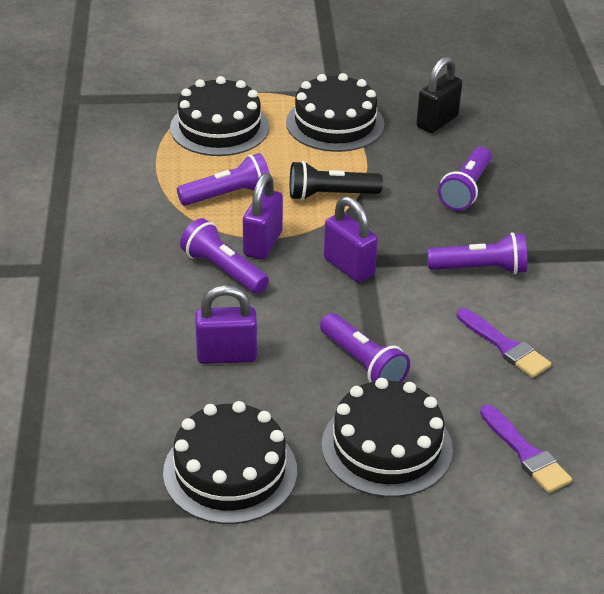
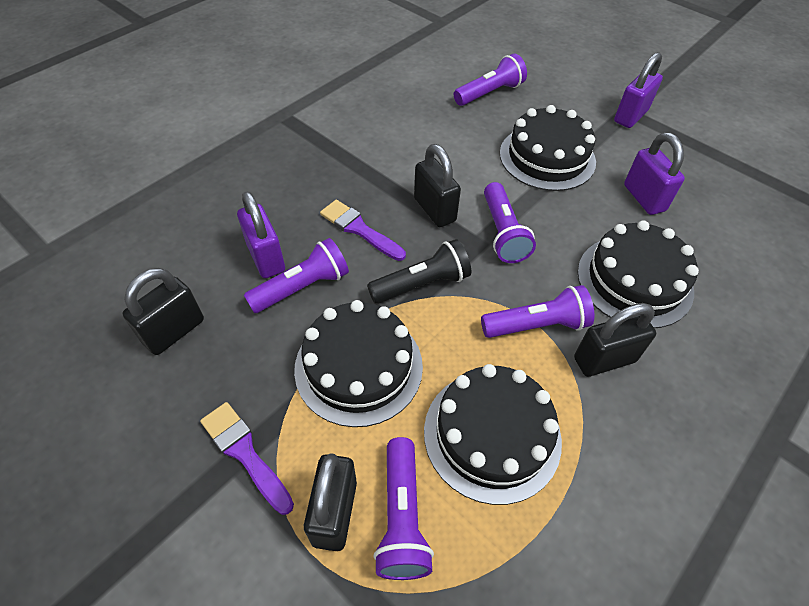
black padlock: 1 -> 4

